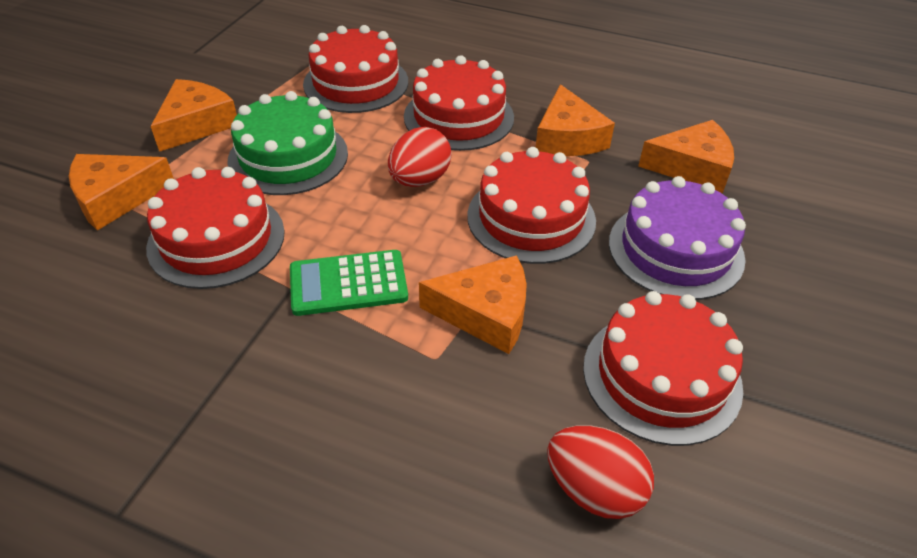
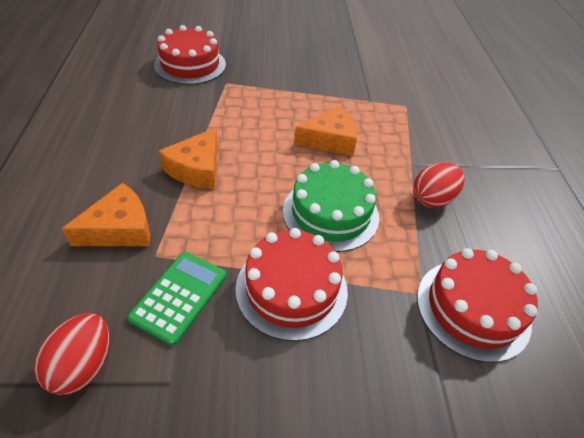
orange cheese: 5 -> 3
purple cake: 1 -> 0
red cake: 5 -> 3

